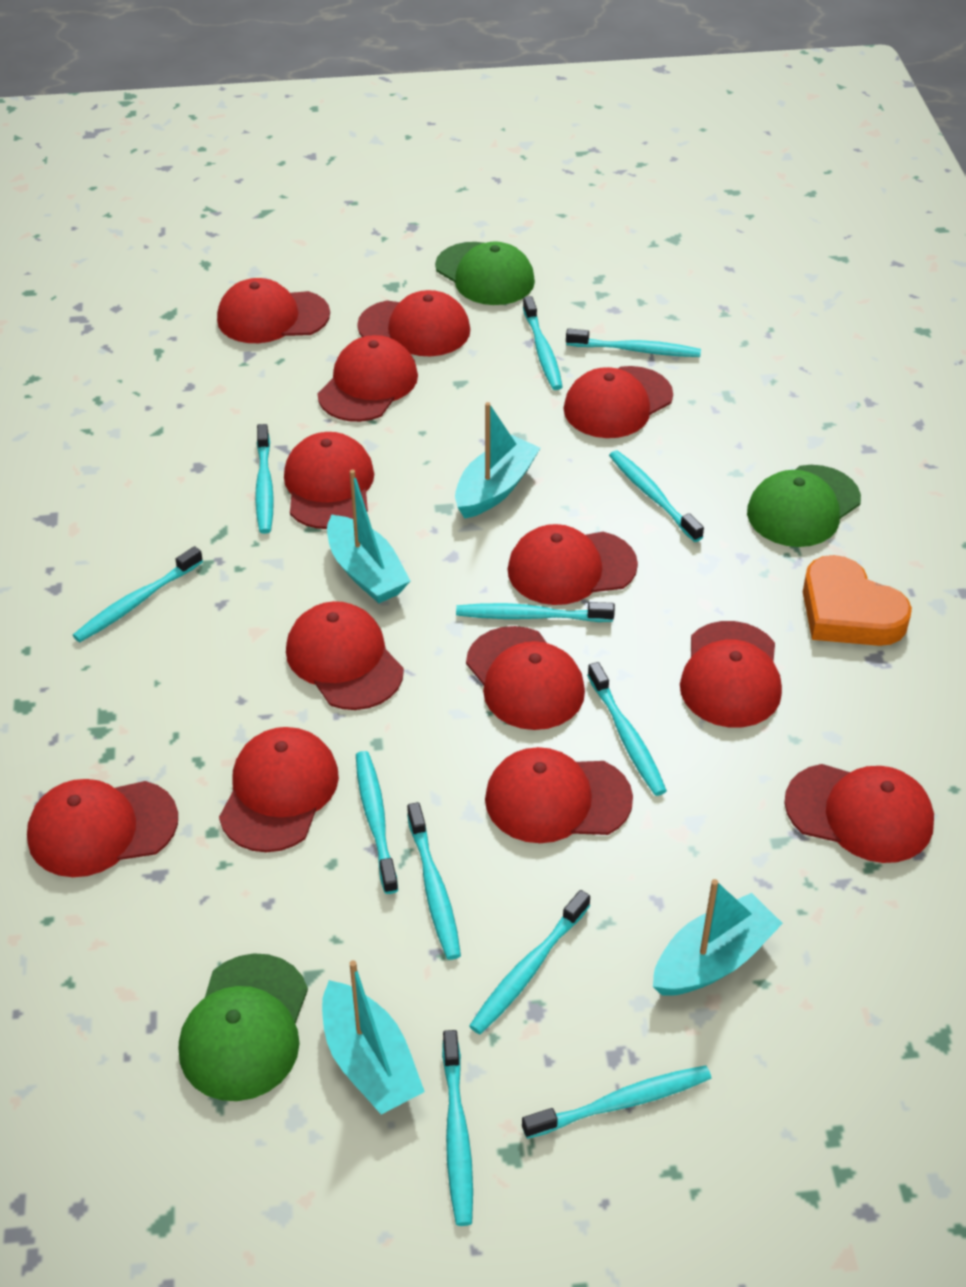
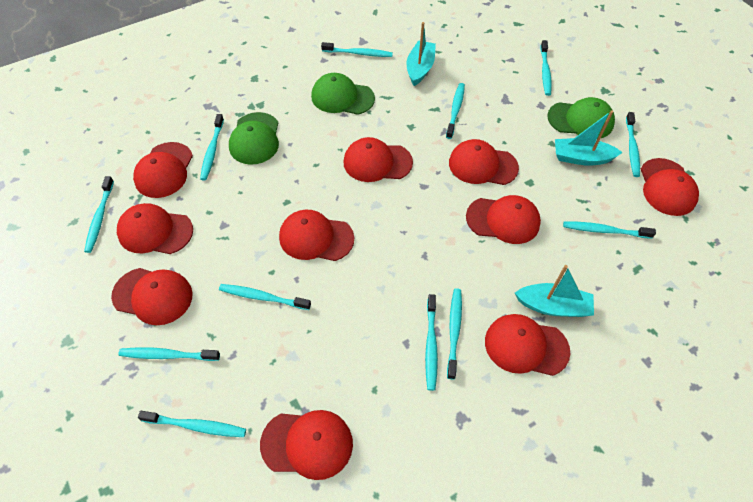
orange heart: 1 -> 0
red cap: 13 -> 10
turquoise boat: 4 -> 3

